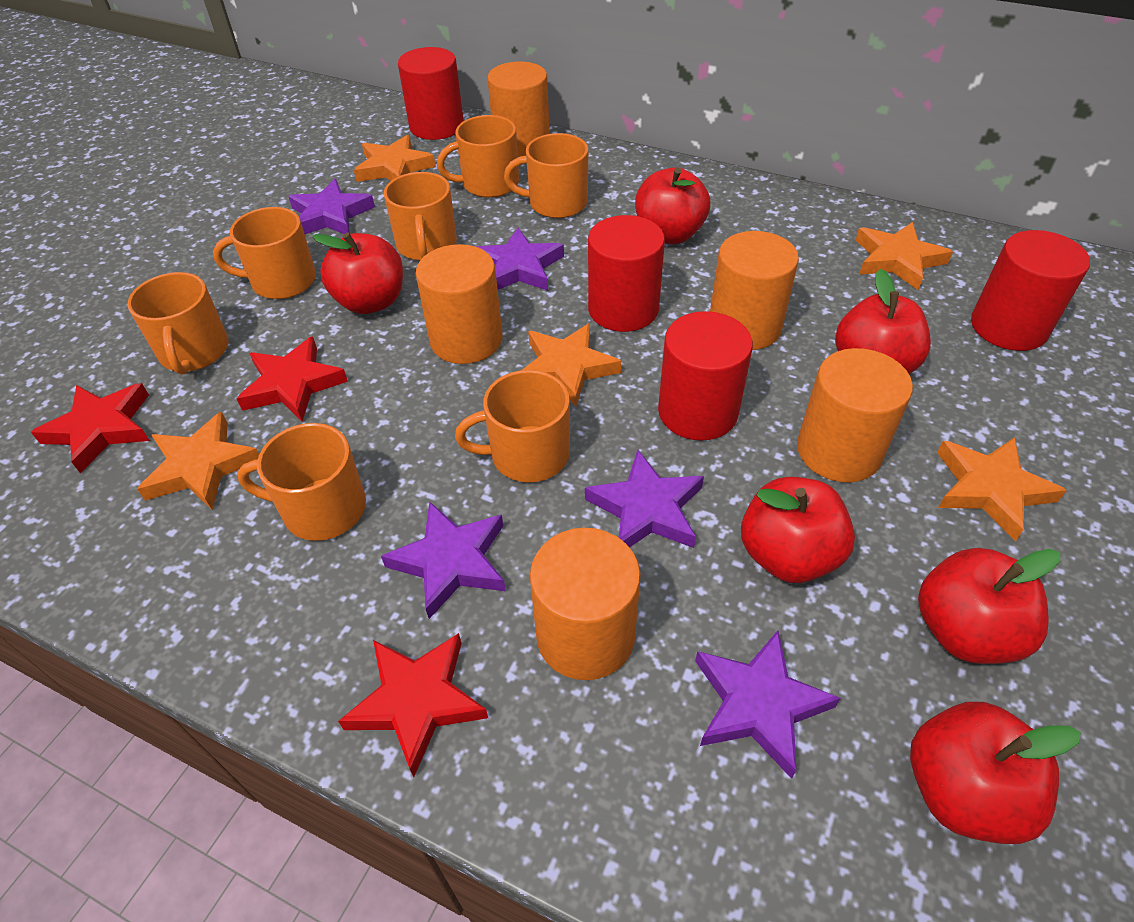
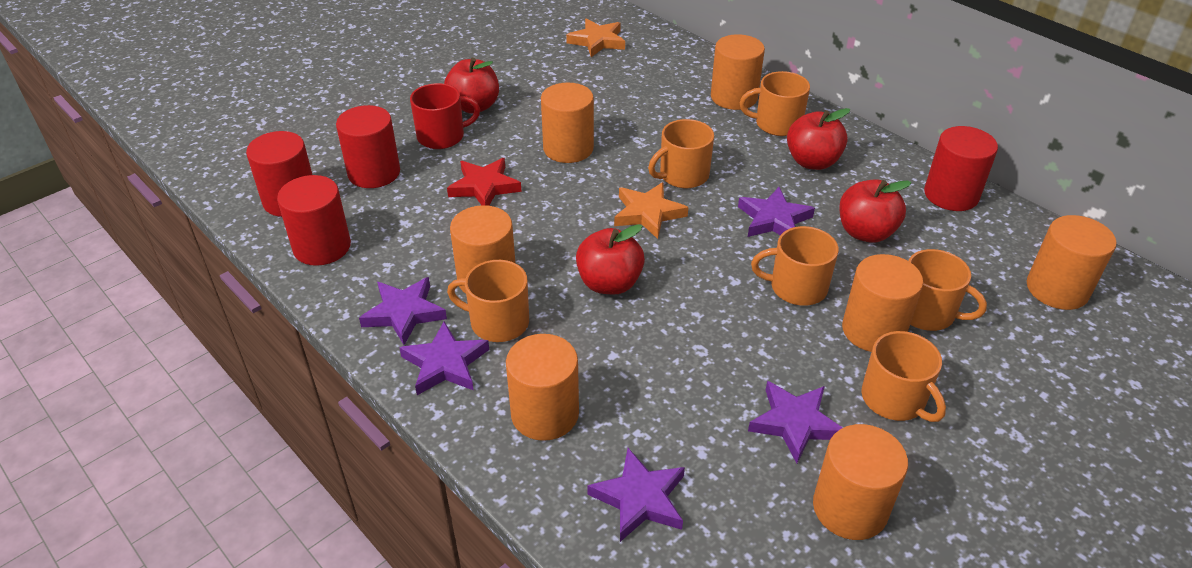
orange cylinder: 5 -> 7
orange mug: 7 -> 6
orange star: 5 -> 2
red apple: 6 -> 4
red mug: 0 -> 1
red star: 3 -> 1

